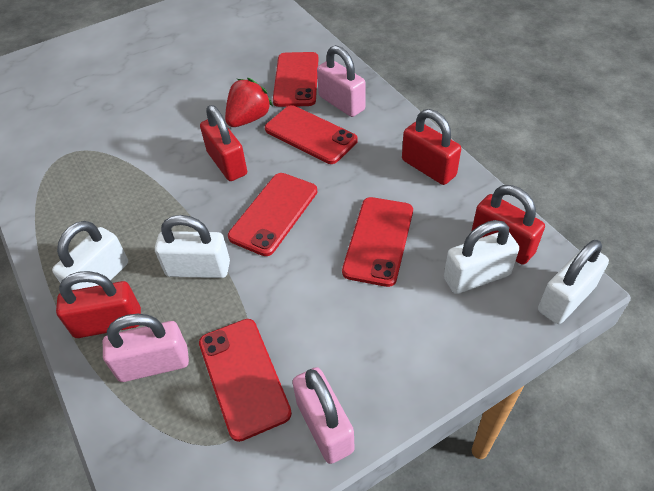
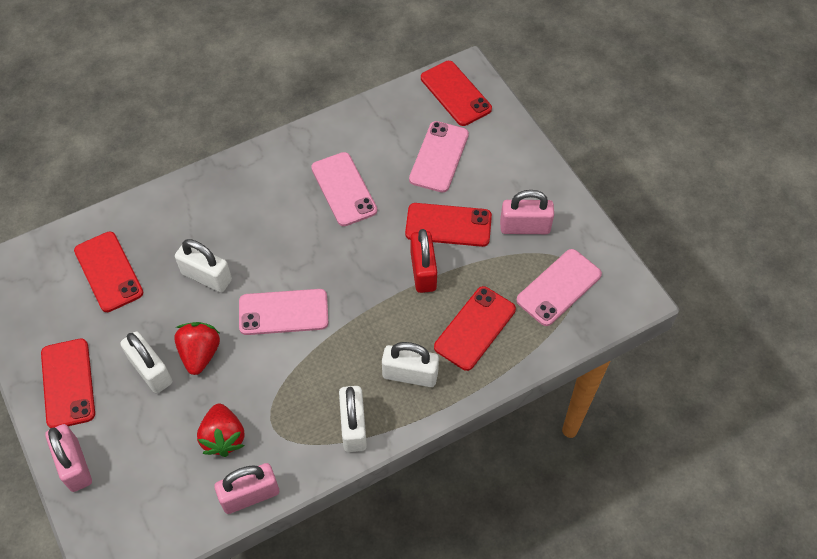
pink phone: 0 -> 4
red padlock: 4 -> 1
red strawberry: 1 -> 2

